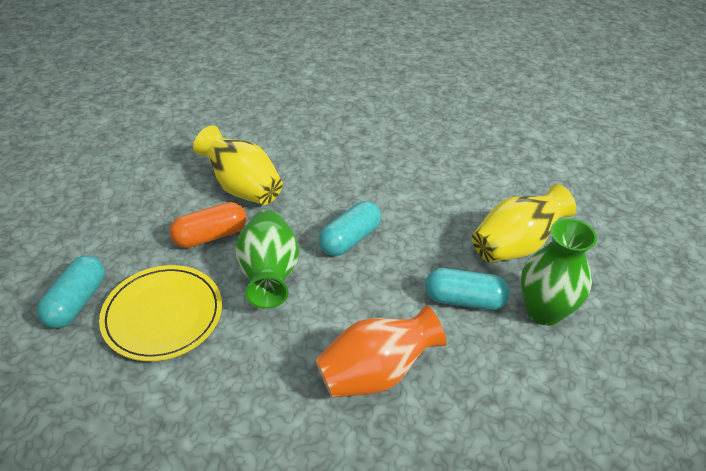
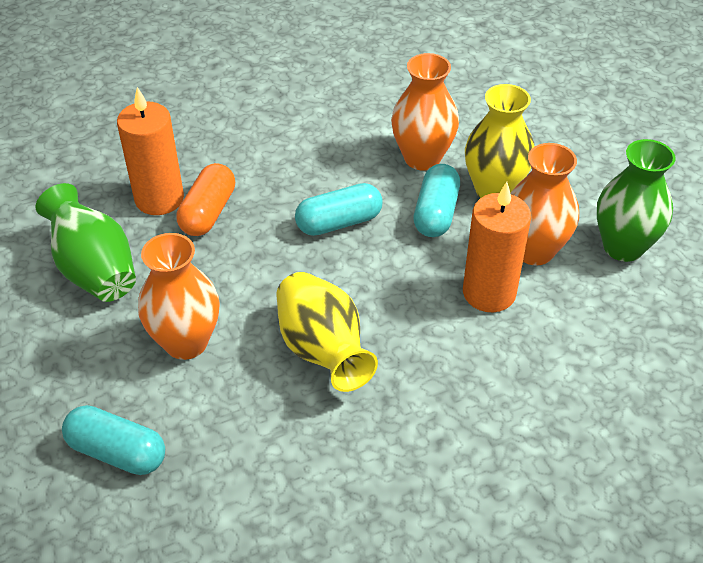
orange candle: 0 -> 2
orange vase: 1 -> 3
yellow plate: 1 -> 0

